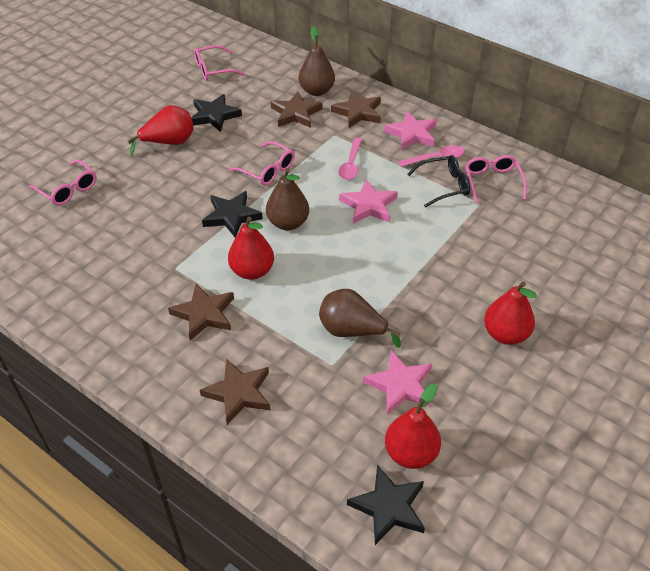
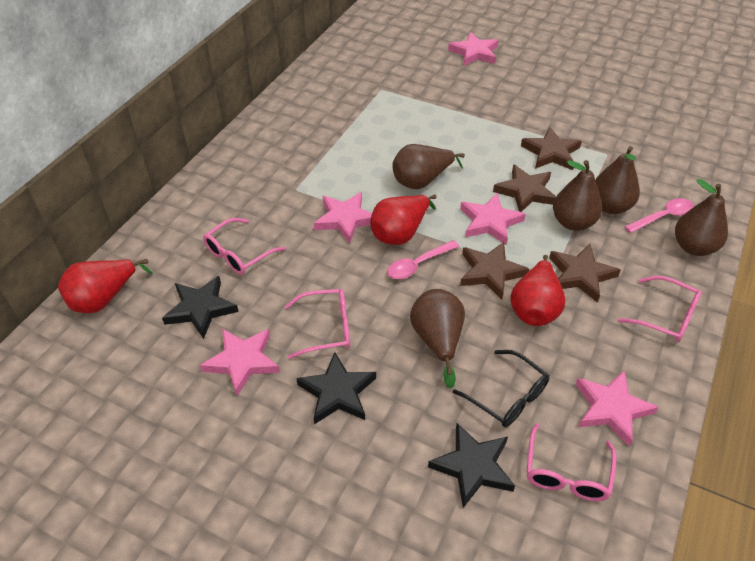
brown pear: 3 -> 5
pink star: 3 -> 5
red pear: 4 -> 3

